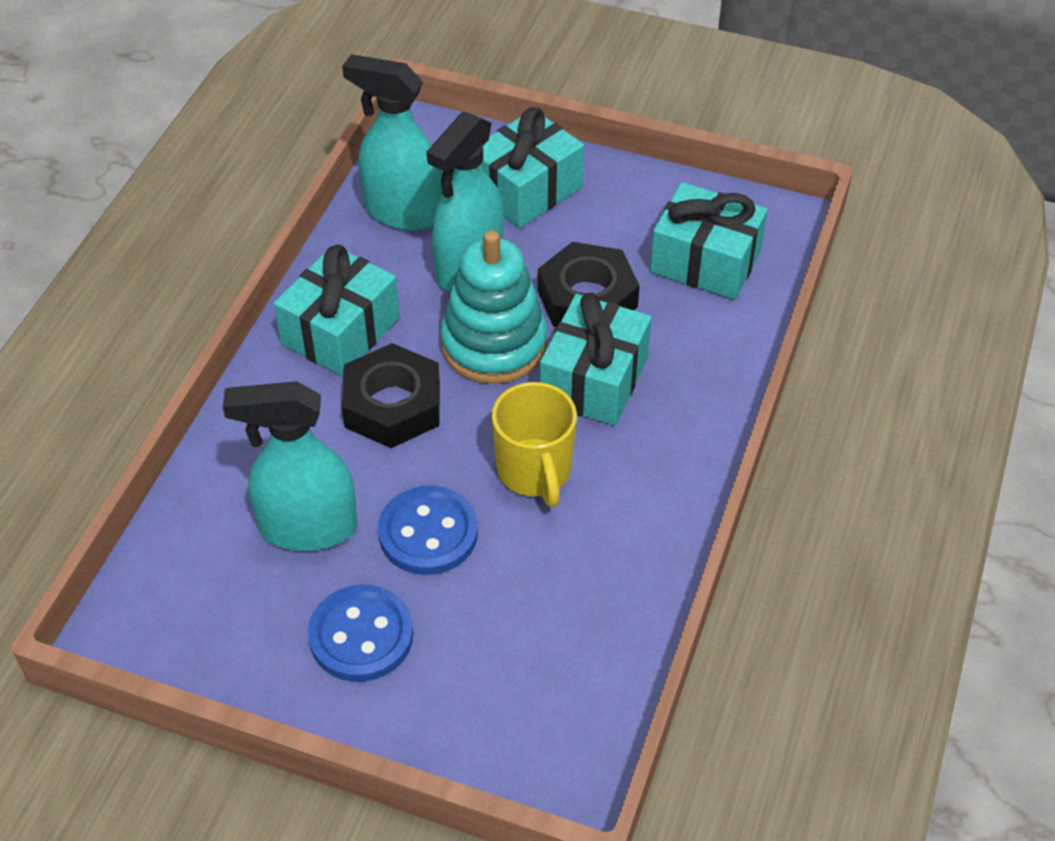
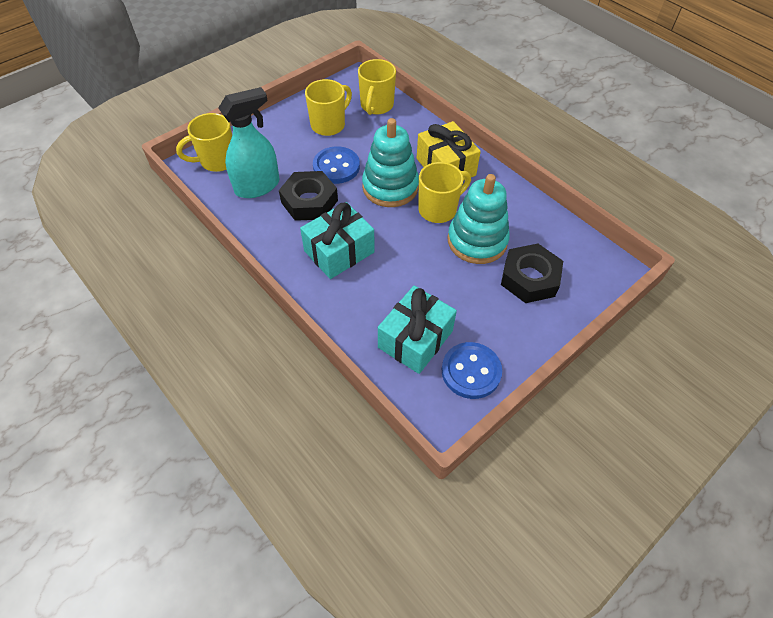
turquoise gift: 4 -> 2
turquoise spray bottle: 3 -> 1
turquoise stacking toy: 1 -> 2
yellow gift: 0 -> 1
yellow mug: 1 -> 4

